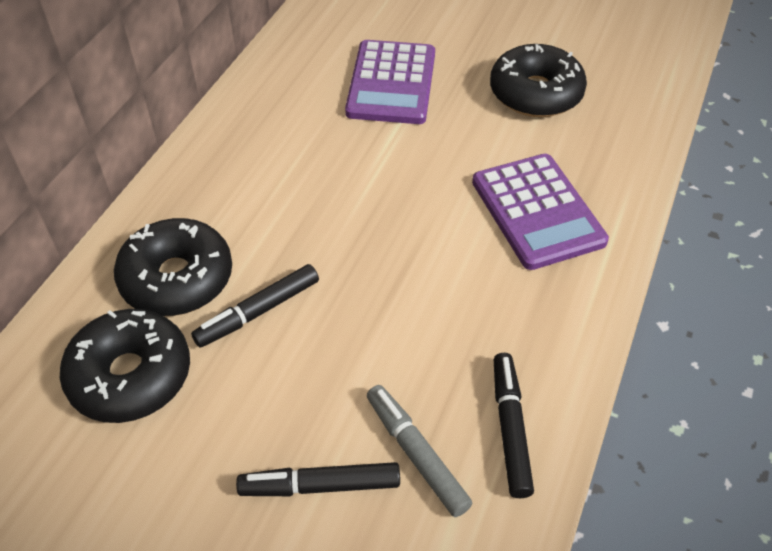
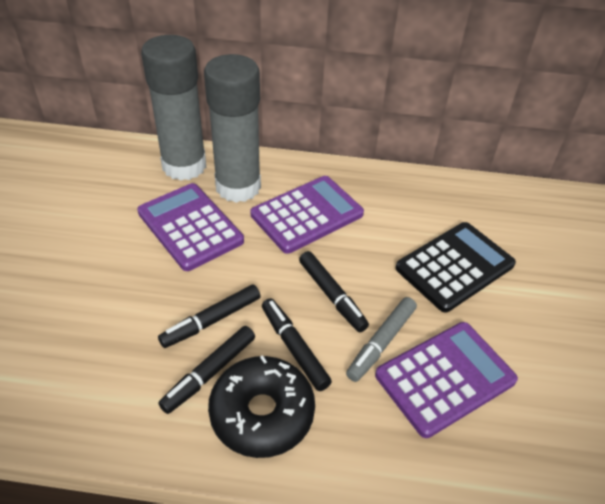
black calculator: 0 -> 1
black donut: 3 -> 1
black marker: 3 -> 4
grey glue stick: 0 -> 2
purple calculator: 2 -> 3

